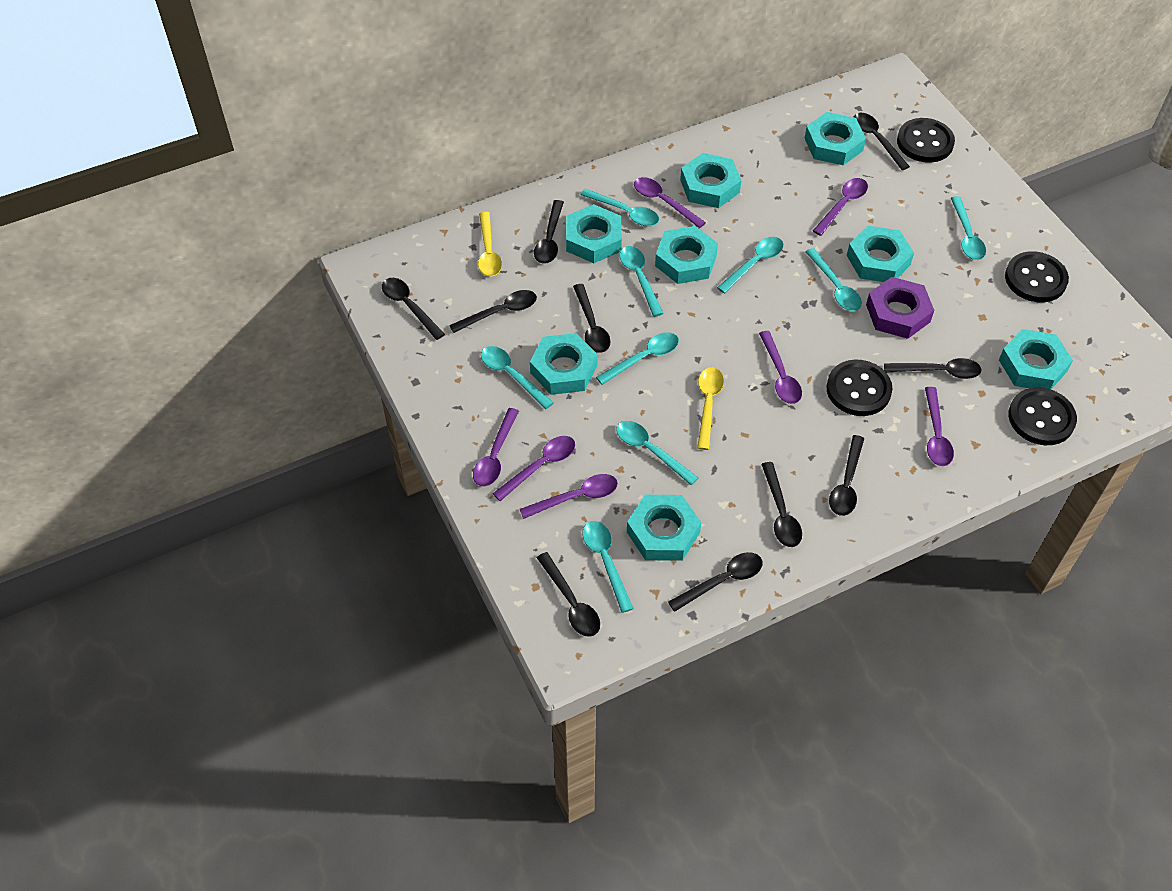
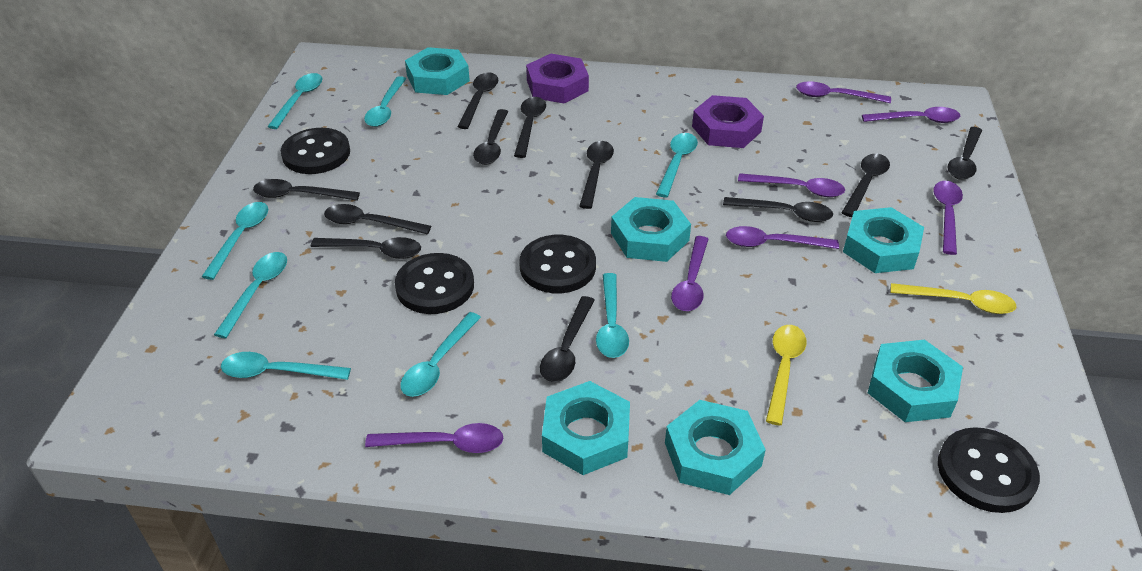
black spoon: 10 -> 11
purple nut: 1 -> 2
turquoise nut: 8 -> 6
turquoise spoon: 9 -> 8

